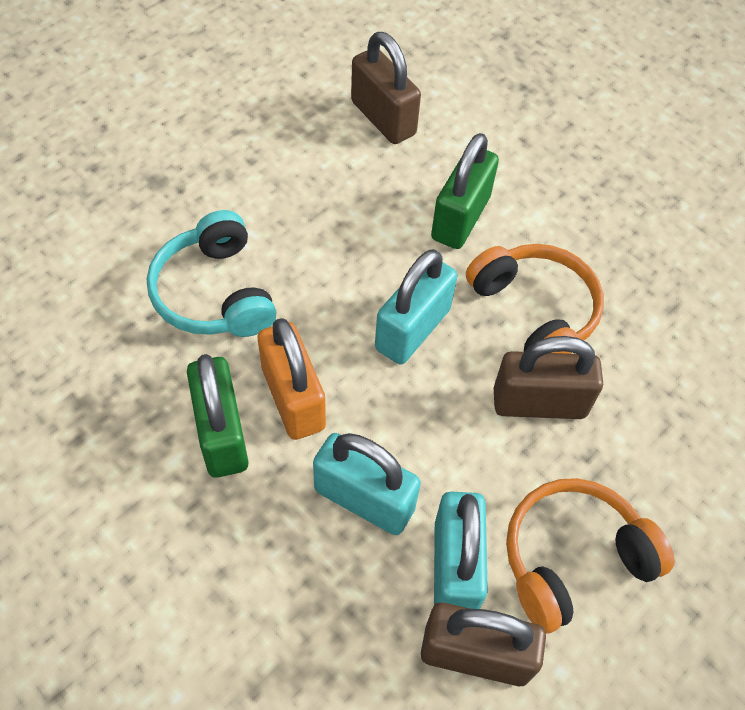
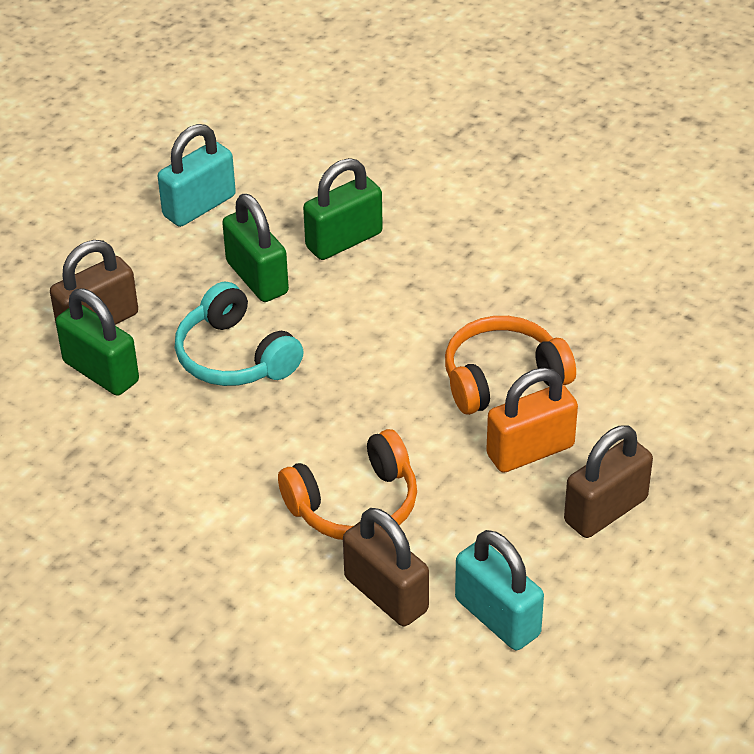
green padlock: 2 -> 3
turquoise padlock: 3 -> 2

